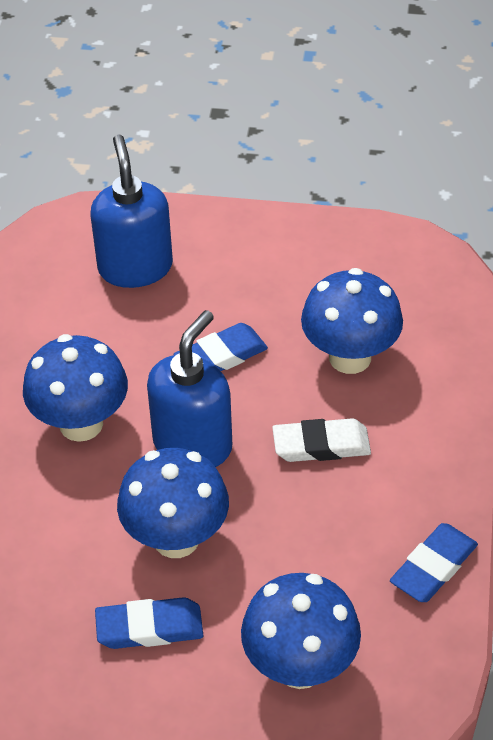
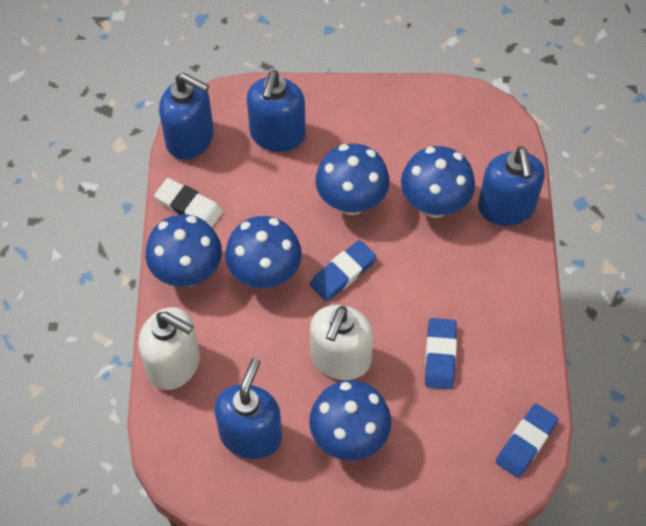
blue mushroom: 4 -> 5
blue soap dispenser: 2 -> 4
white soap dispenser: 0 -> 2

